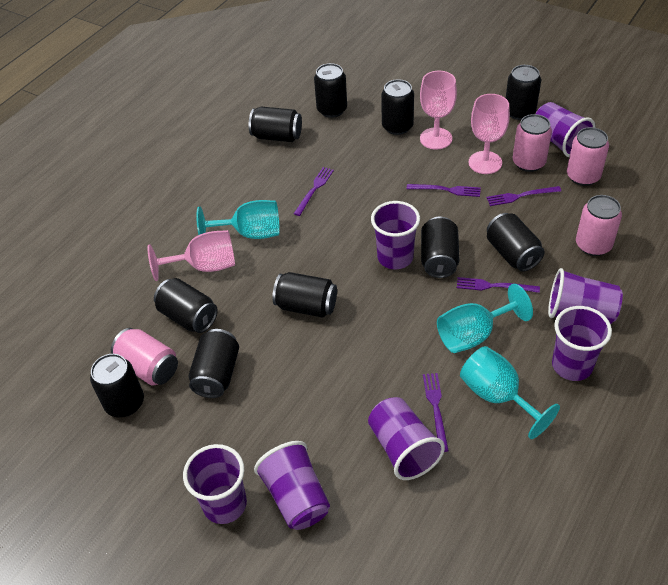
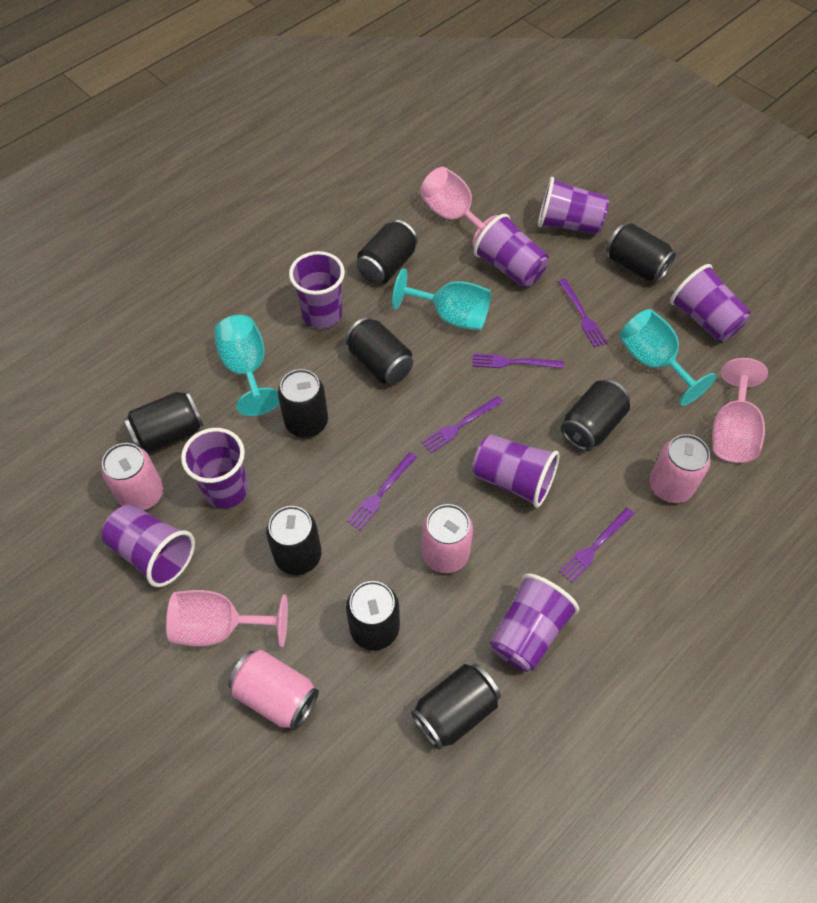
black can: 10 -> 9
purple cup: 7 -> 8

